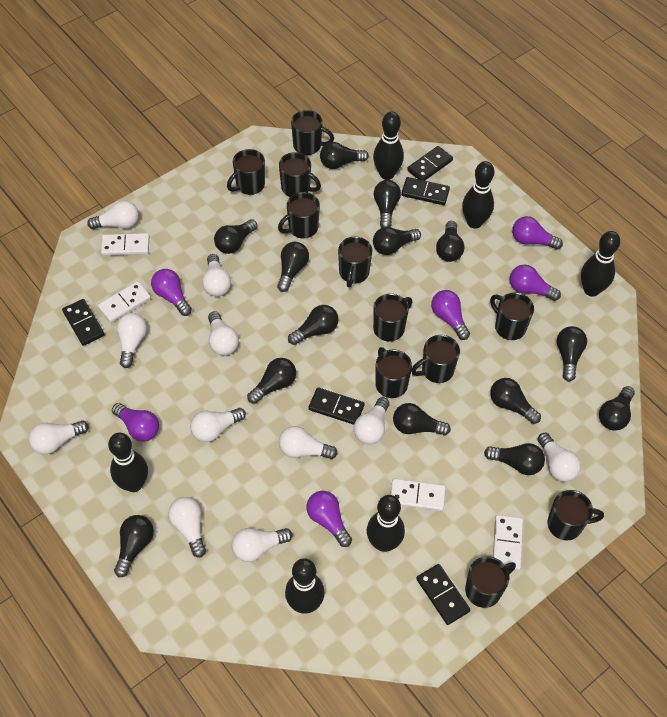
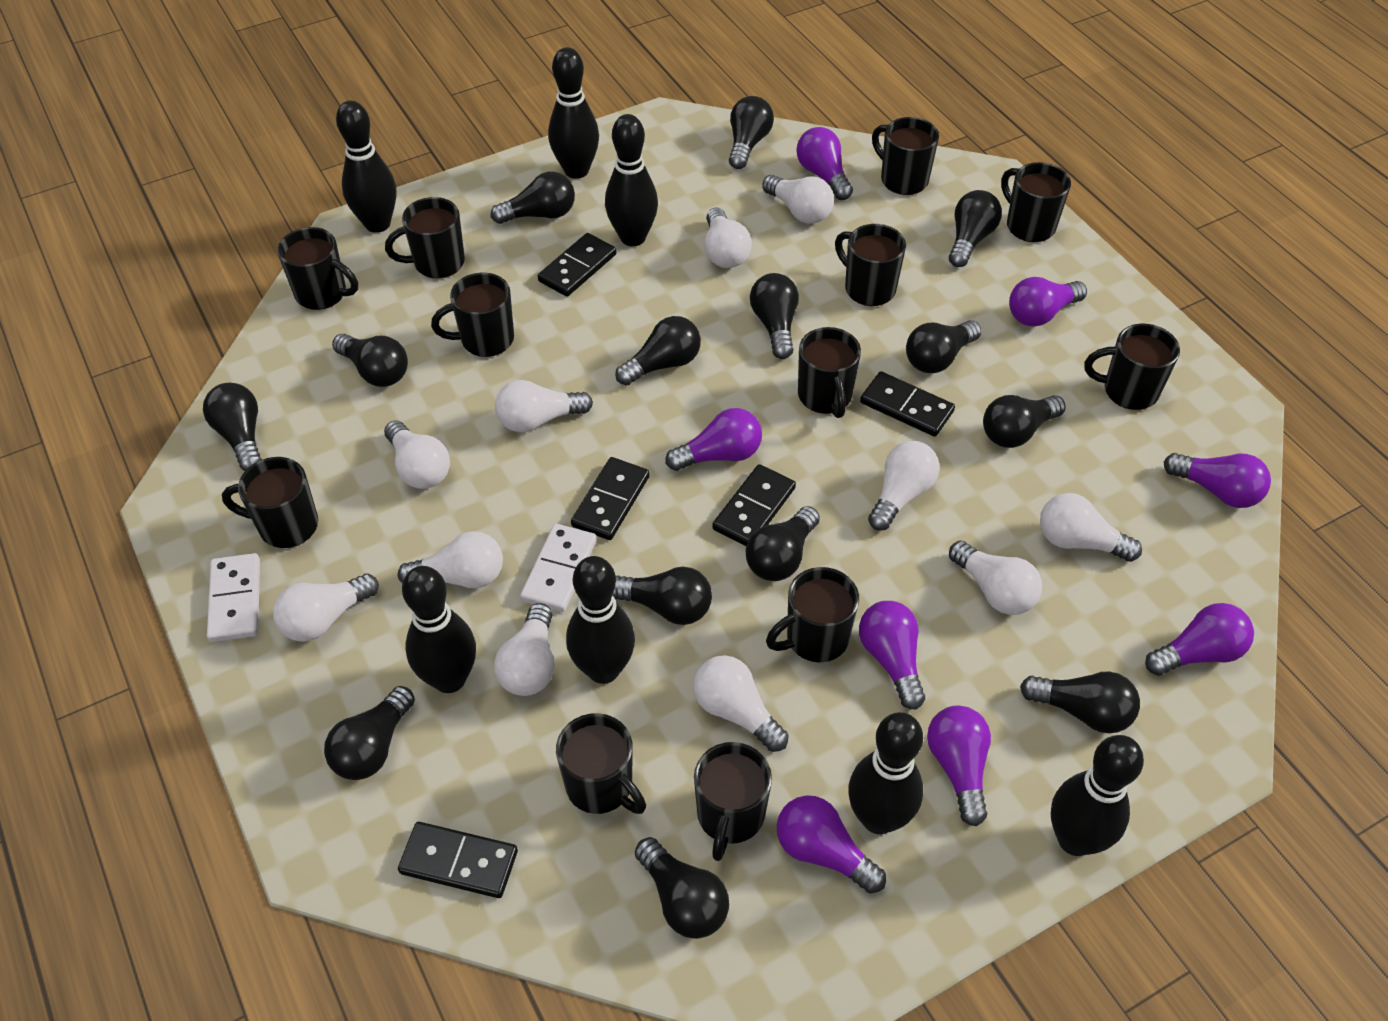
black bowling pin: 6 -> 7
black mug: 11 -> 12
purple light bulb: 6 -> 8
white domino: 4 -> 2

